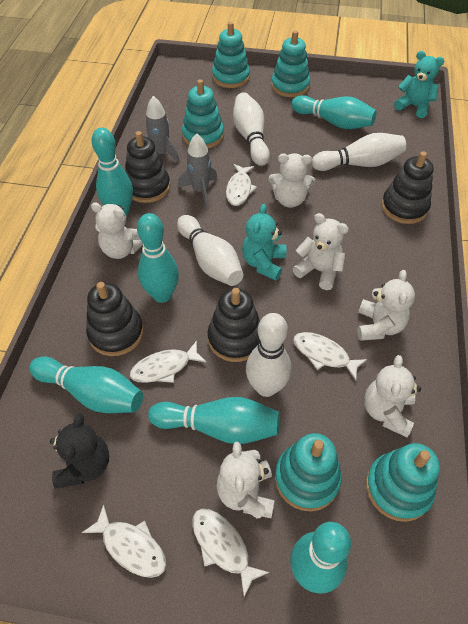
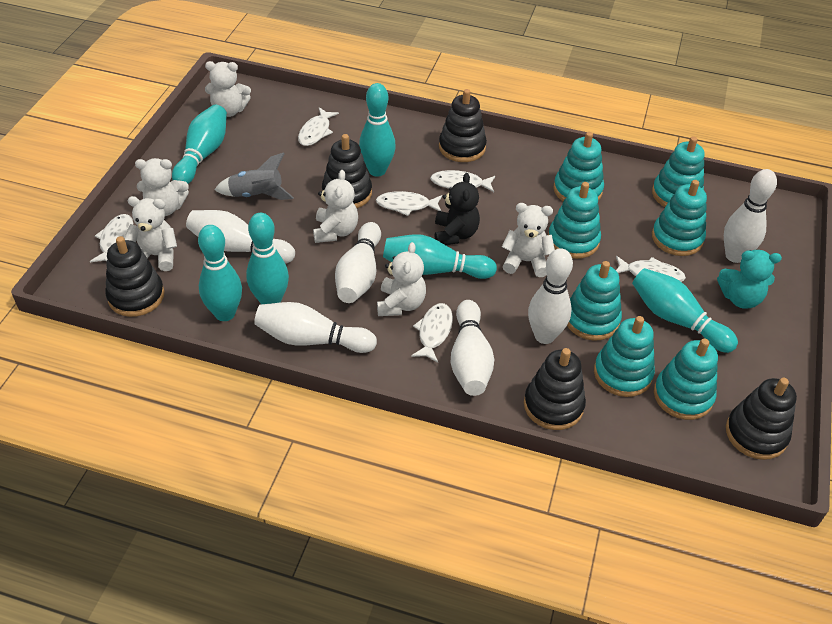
black stacking toy: 4 -> 5
grey rocket: 2 -> 1
turquoise stacking toy: 5 -> 7
turquoise teddy bear: 2 -> 1
white bowling pin: 4 -> 6
white fish: 5 -> 6

